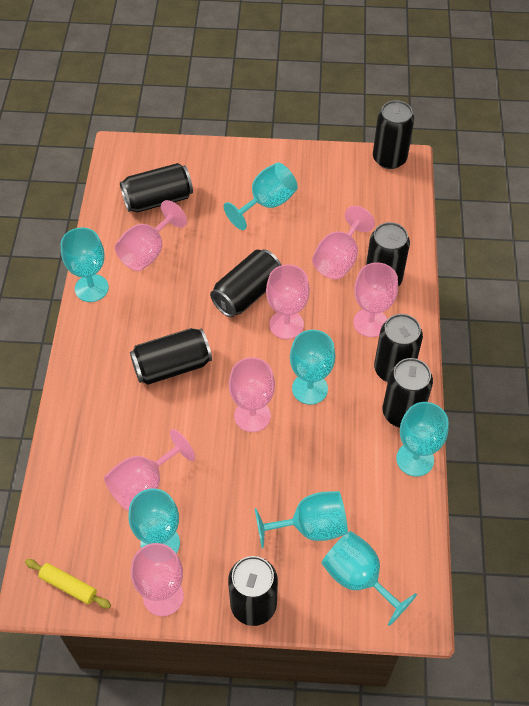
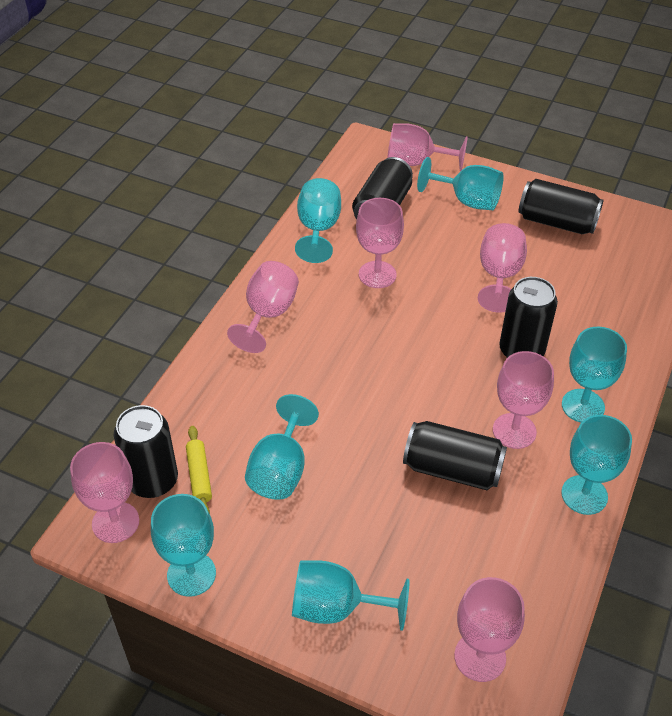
black can: 8 -> 5

